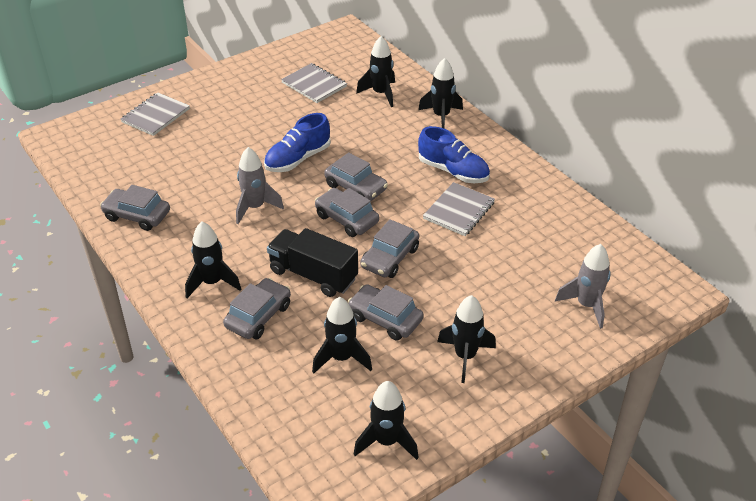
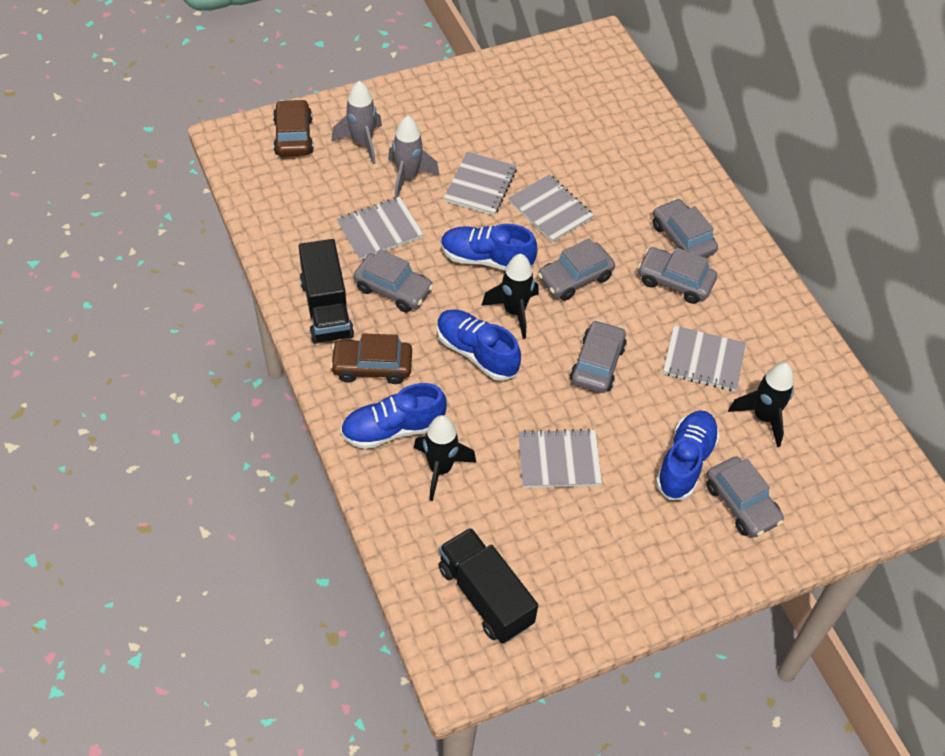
black rocket: 6 -> 3
black truck: 1 -> 2
blue shoe: 2 -> 4
brown car: 0 -> 2
grey notebook: 3 -> 5

